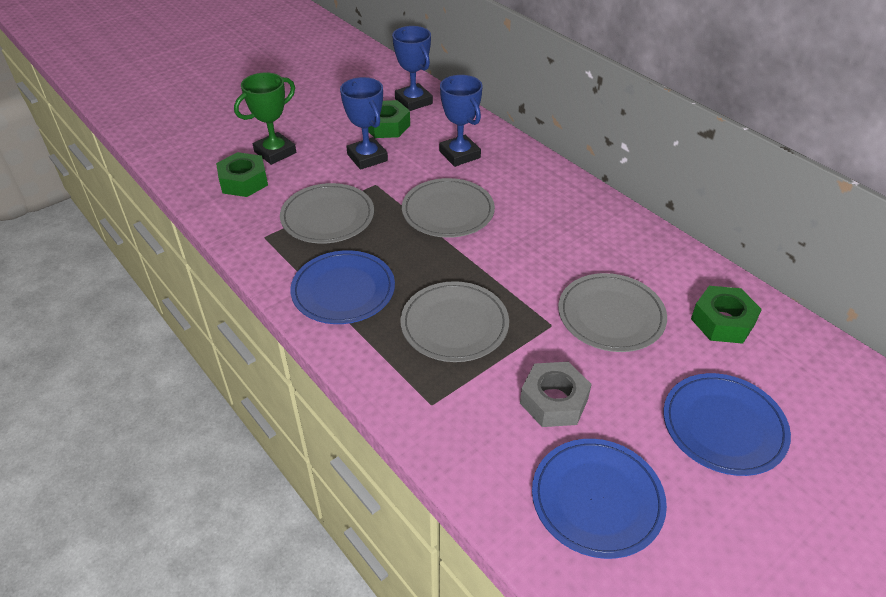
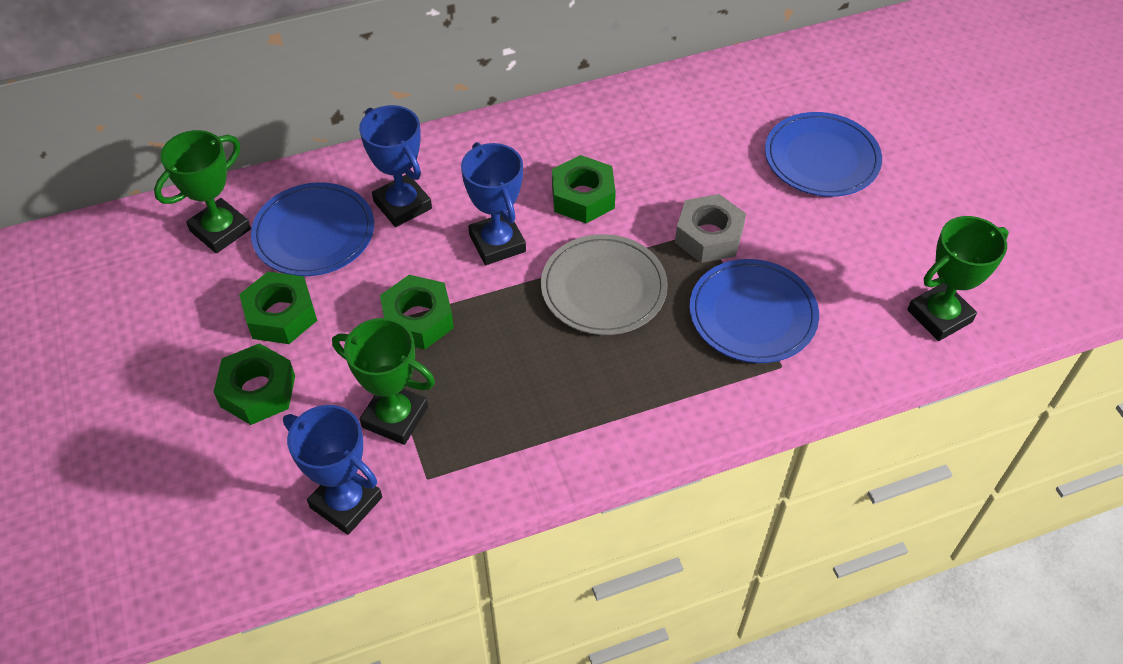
green nut: 3 -> 4
green trophy: 1 -> 3
grey plate: 4 -> 1

